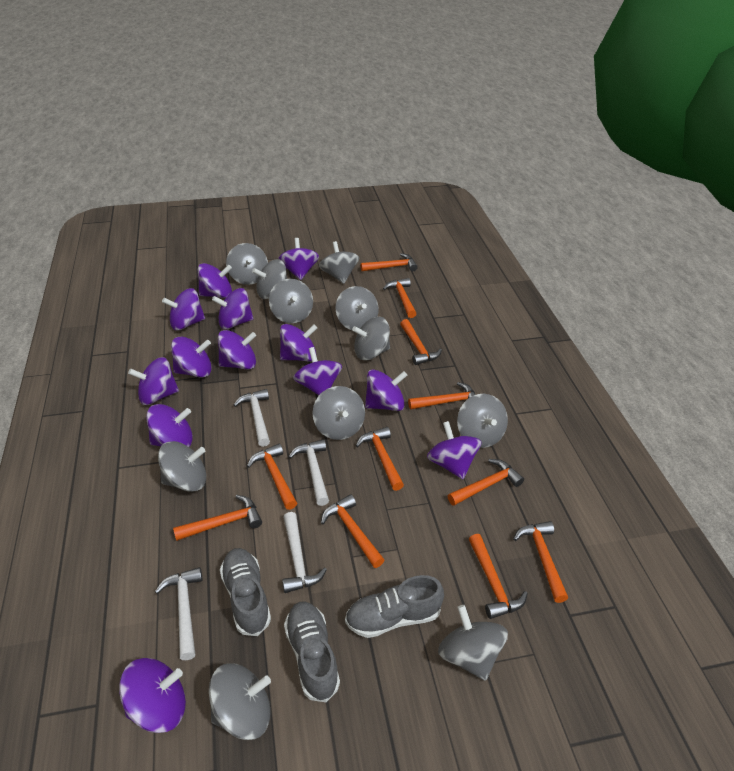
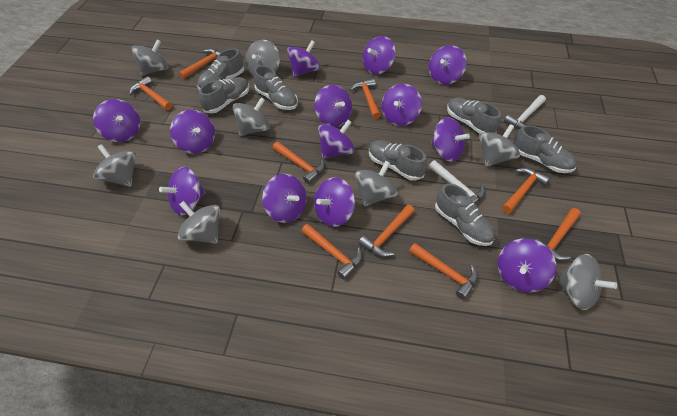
grey shoe: 3 -> 7
grey spinning top: 11 -> 8
orange hammer: 11 -> 9
white hammer: 4 -> 2

